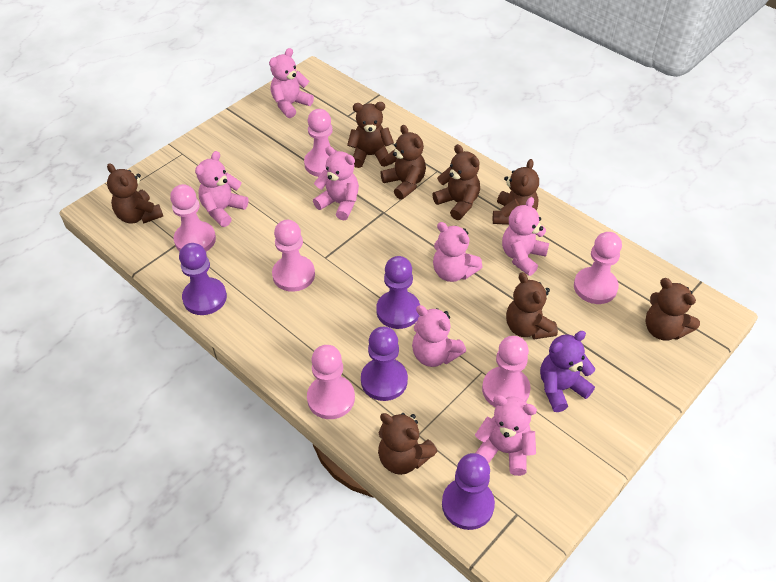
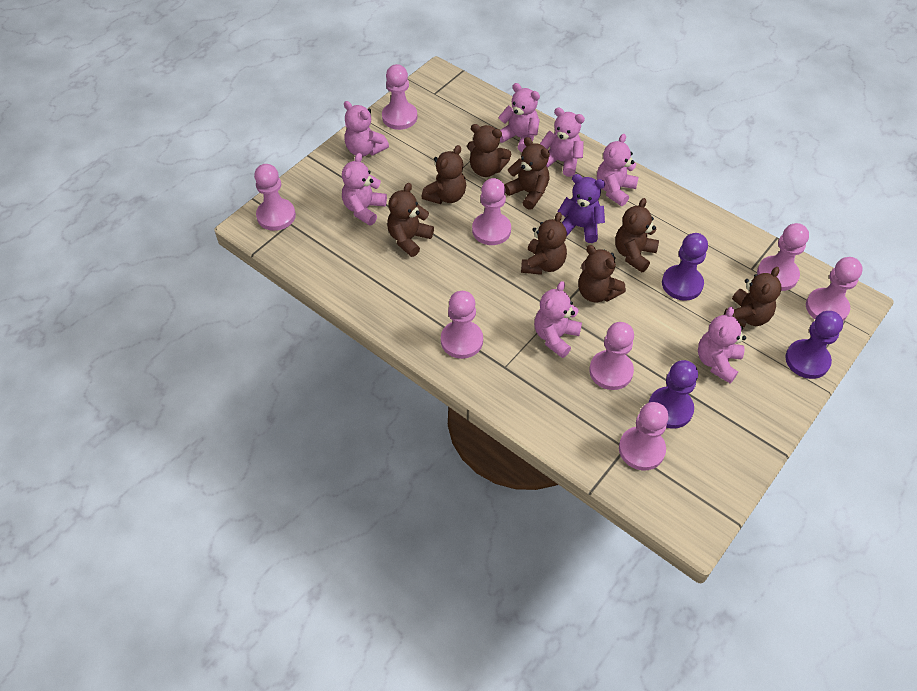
pink pawn: 6 -> 8
purple pawn: 4 -> 3

